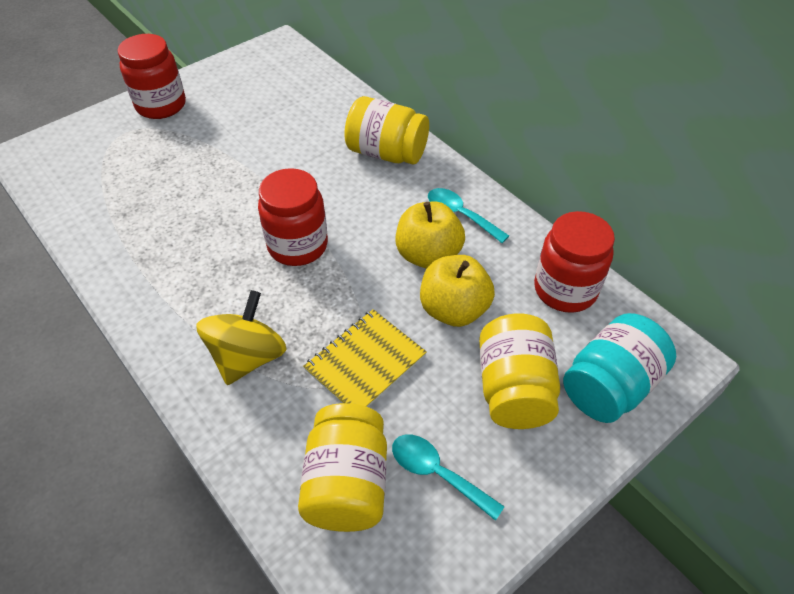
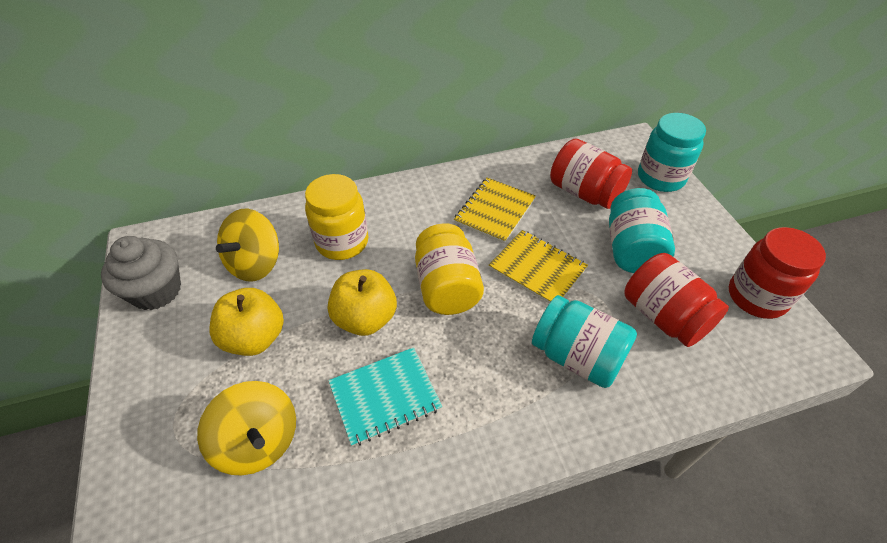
grey cupcake: 0 -> 1
turquoise jar: 1 -> 3
turquoise notebook: 0 -> 1
turquoise spoon: 2 -> 0
yellow jar: 3 -> 2
yellow notebook: 1 -> 2
yellow spinning top: 1 -> 2

